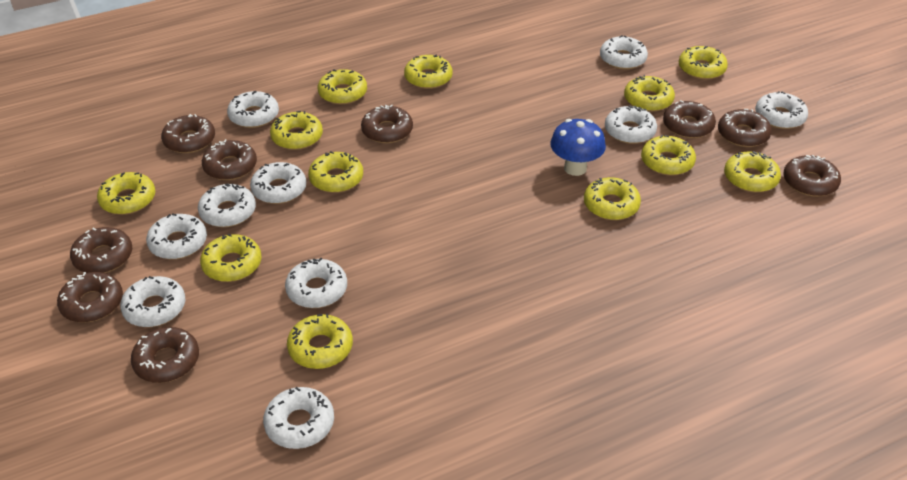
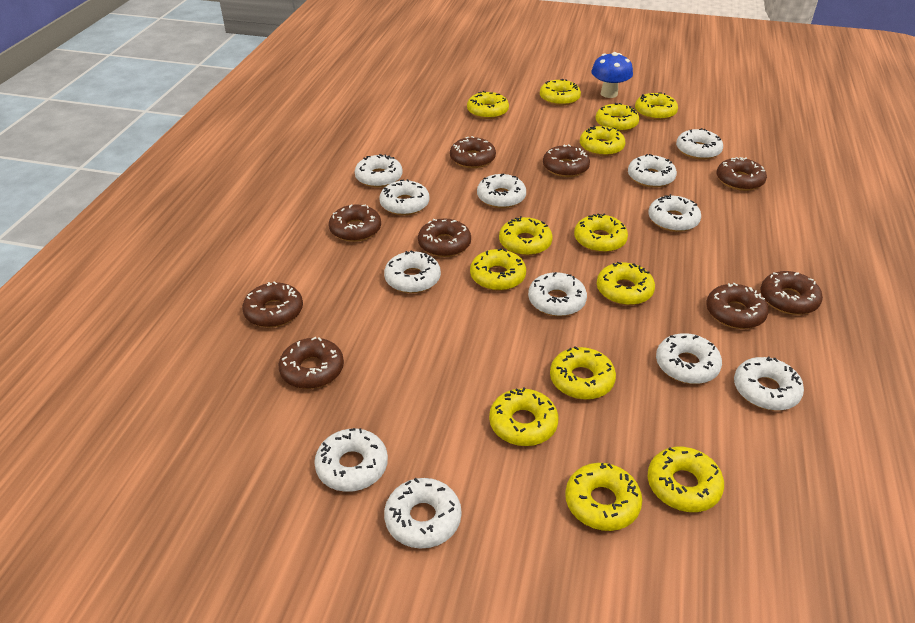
white donut: 10 -> 12
yellow donut: 12 -> 13

